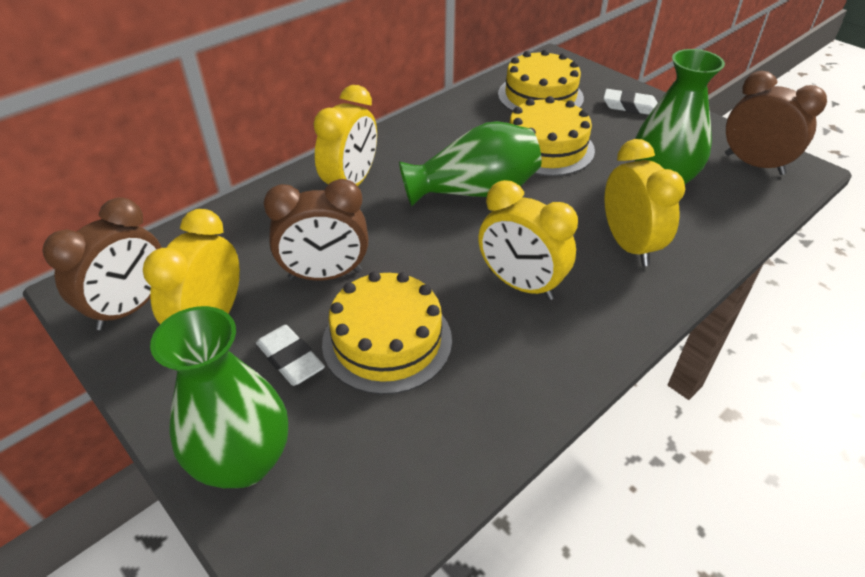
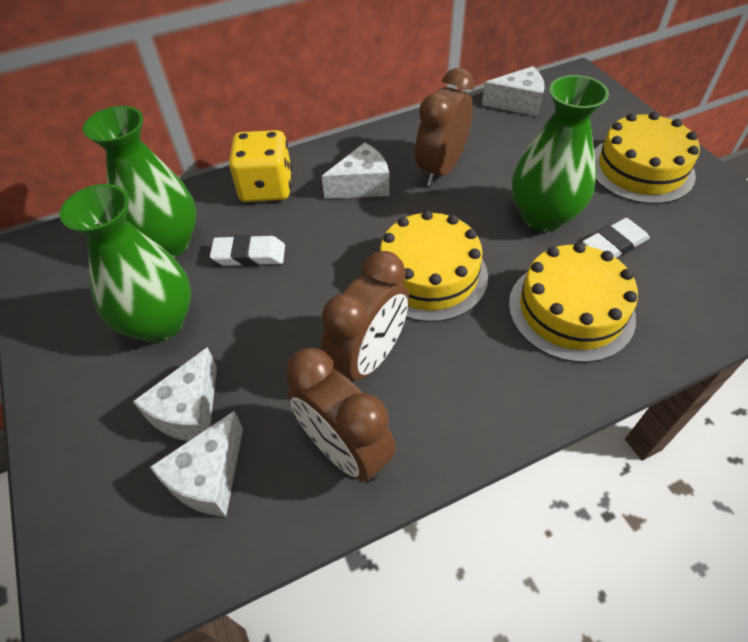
white cheese: 0 -> 4
yellow clock: 4 -> 0
yellow dice: 0 -> 1

